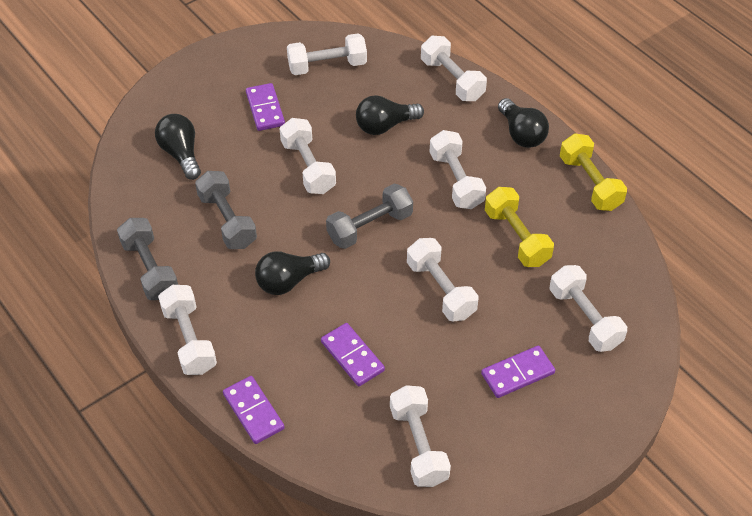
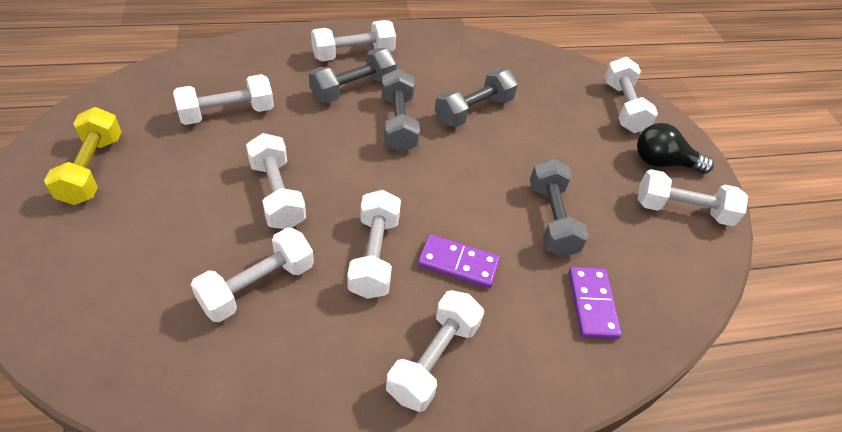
black light bulb: 4 -> 1
grey dumbbell: 3 -> 4
purple domino: 4 -> 2
yellow dumbbell: 2 -> 1

